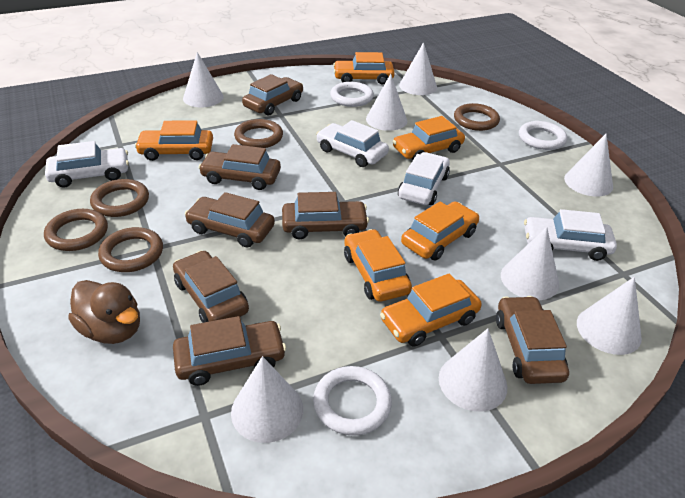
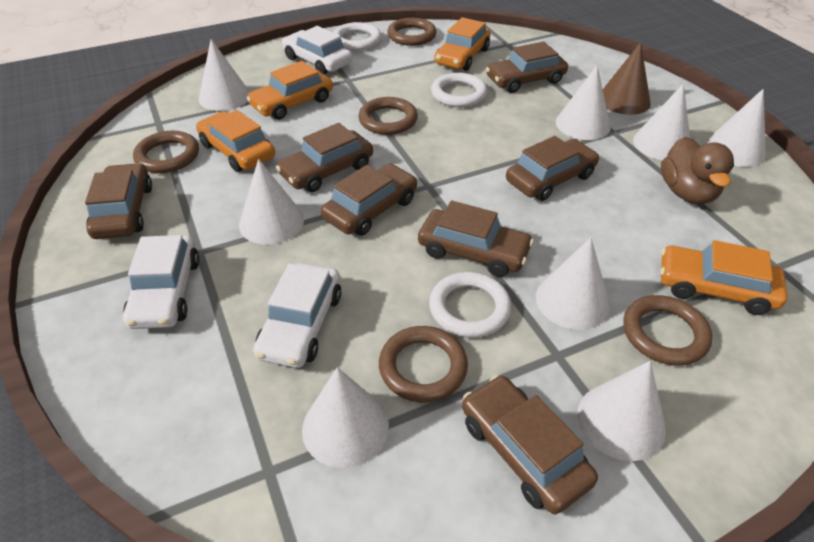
brown cone: 0 -> 1
orange car: 6 -> 4
white car: 4 -> 3

